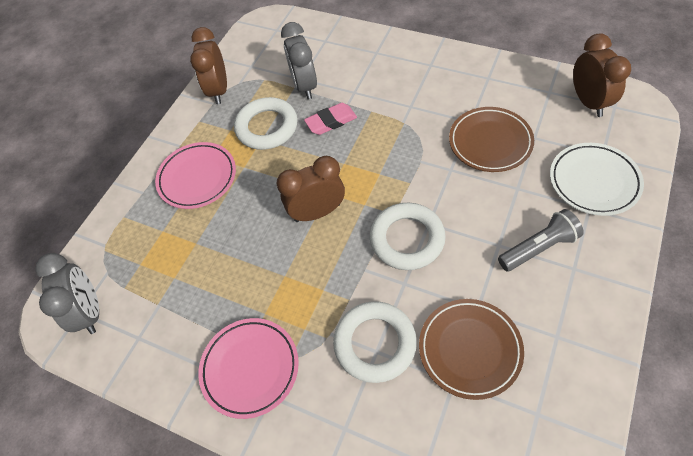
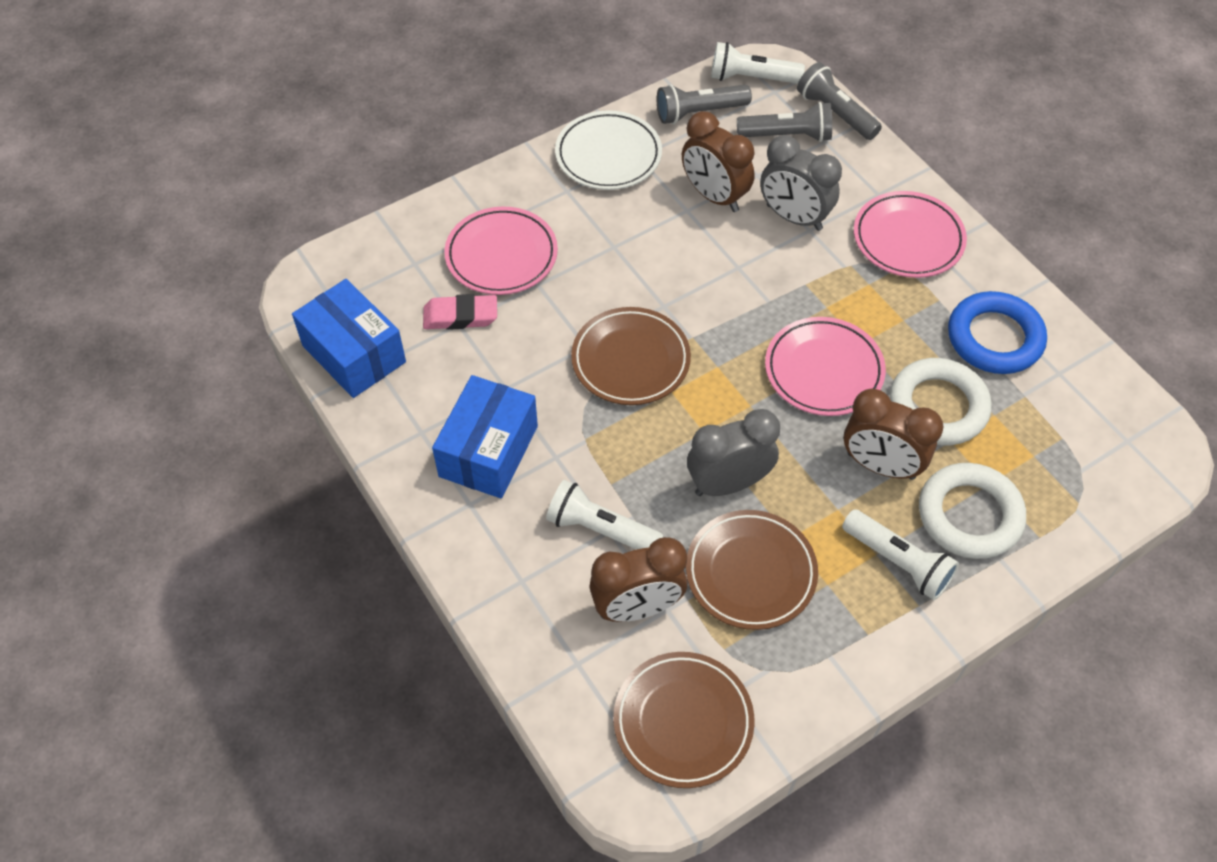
blue box: 0 -> 2
blue ring: 0 -> 1
brown plate: 2 -> 3
grey flashlight: 1 -> 3
pink plate: 2 -> 3
white flashlight: 0 -> 3
white ring: 3 -> 2

